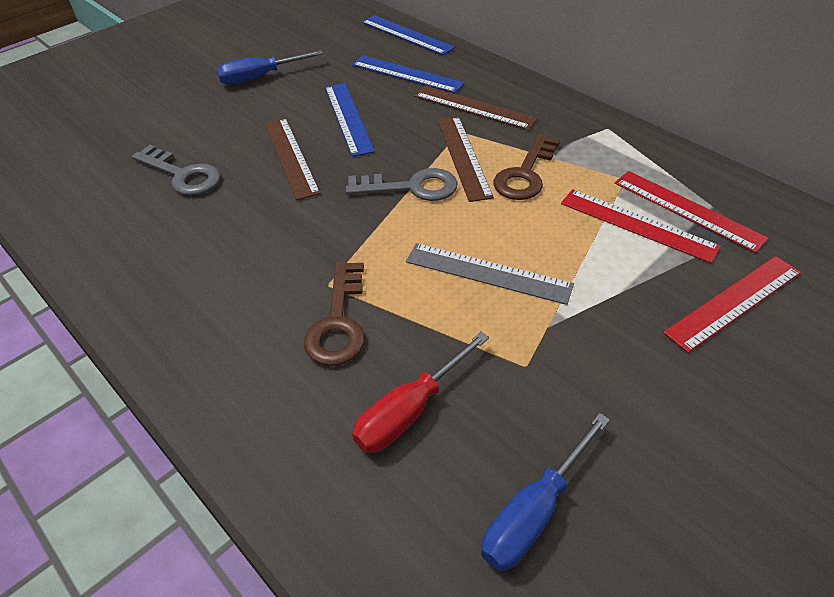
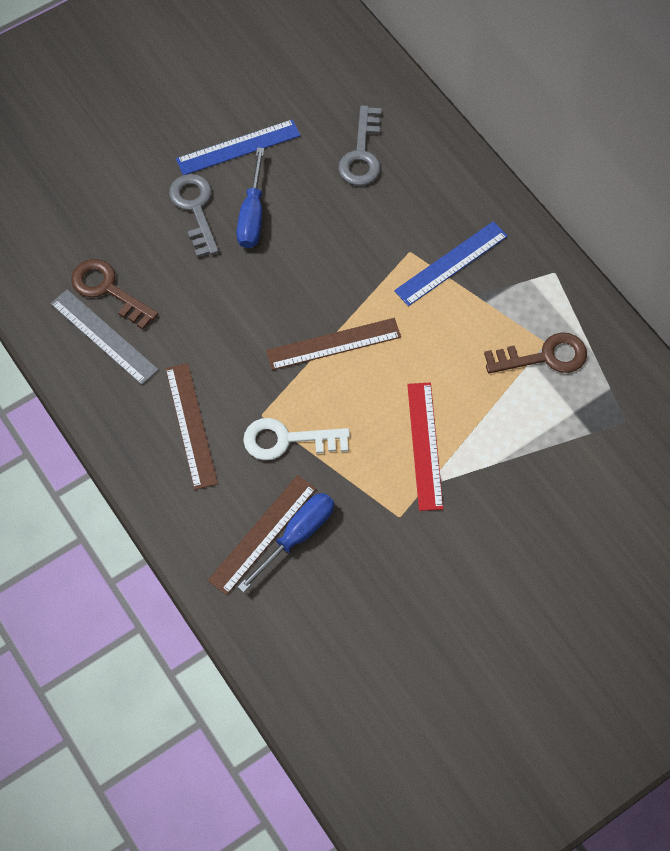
blue ruler: 3 -> 2
red ruler: 3 -> 1
red screwdriver: 1 -> 0
white key: 0 -> 1

